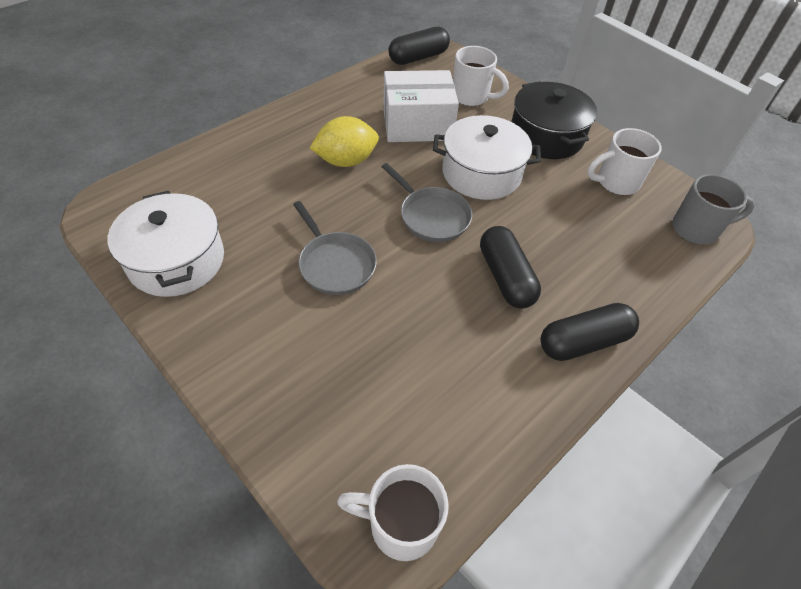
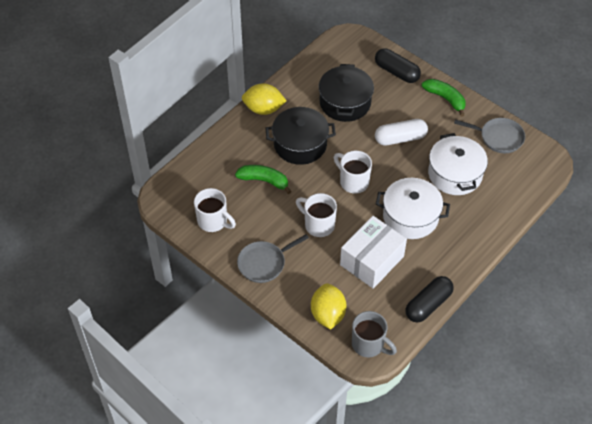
black capsule: 3 -> 2
black pot: 1 -> 2
green banana: 0 -> 2
white capsule: 0 -> 1
yellow lemon: 1 -> 2

